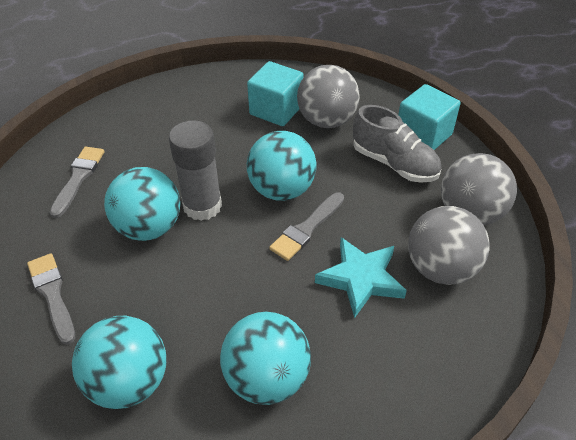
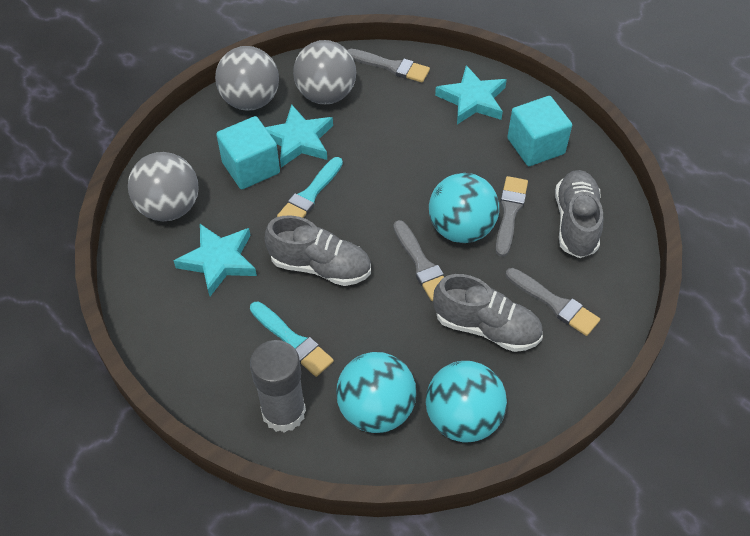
grey brush: 3 -> 4
grey shoe: 1 -> 3
turquoise ball: 4 -> 3
turquoise brush: 0 -> 2
turquoise star: 1 -> 3

